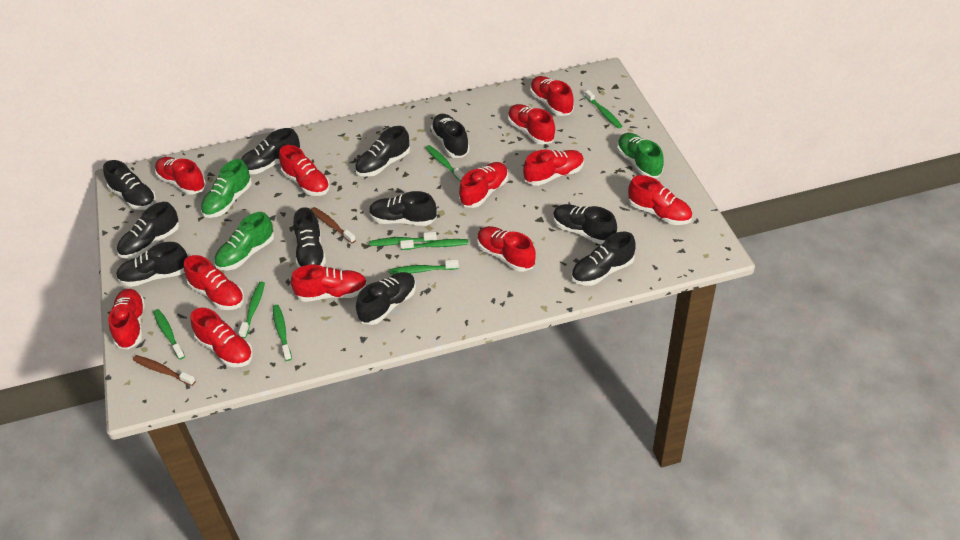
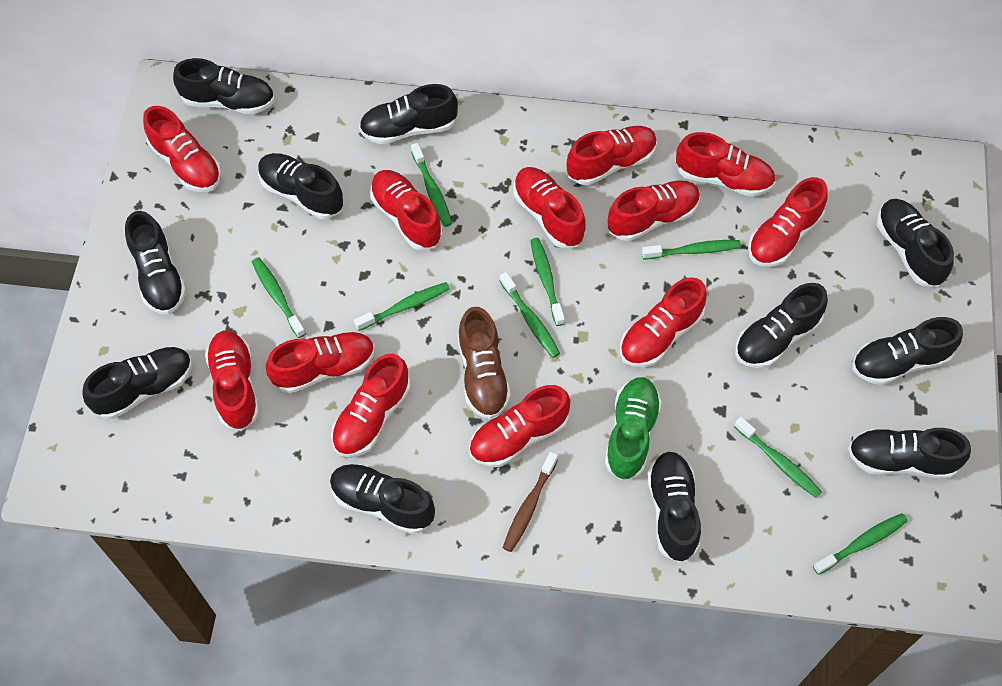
brown shoe: 0 -> 1
brown toothbrush: 2 -> 1
green shoe: 3 -> 1

